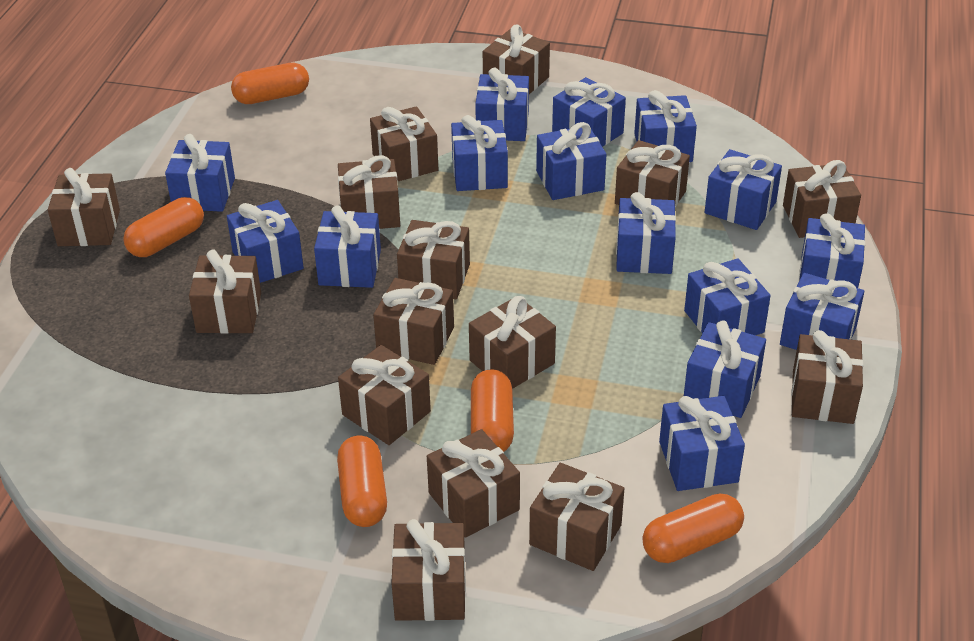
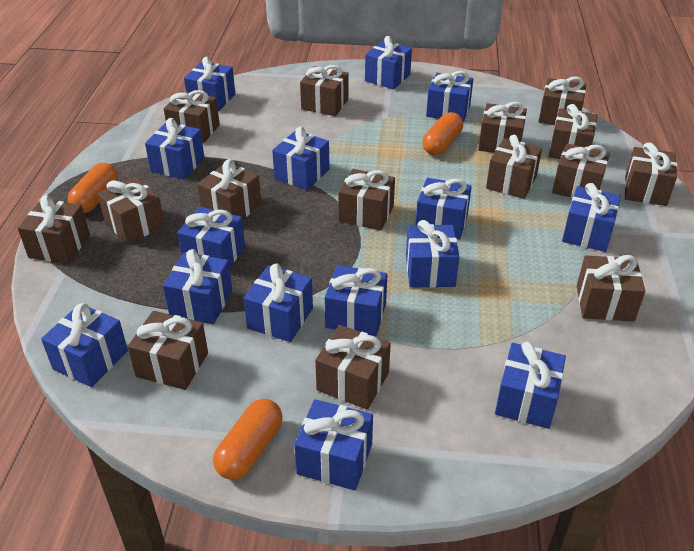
orange capsule: 5 -> 3

